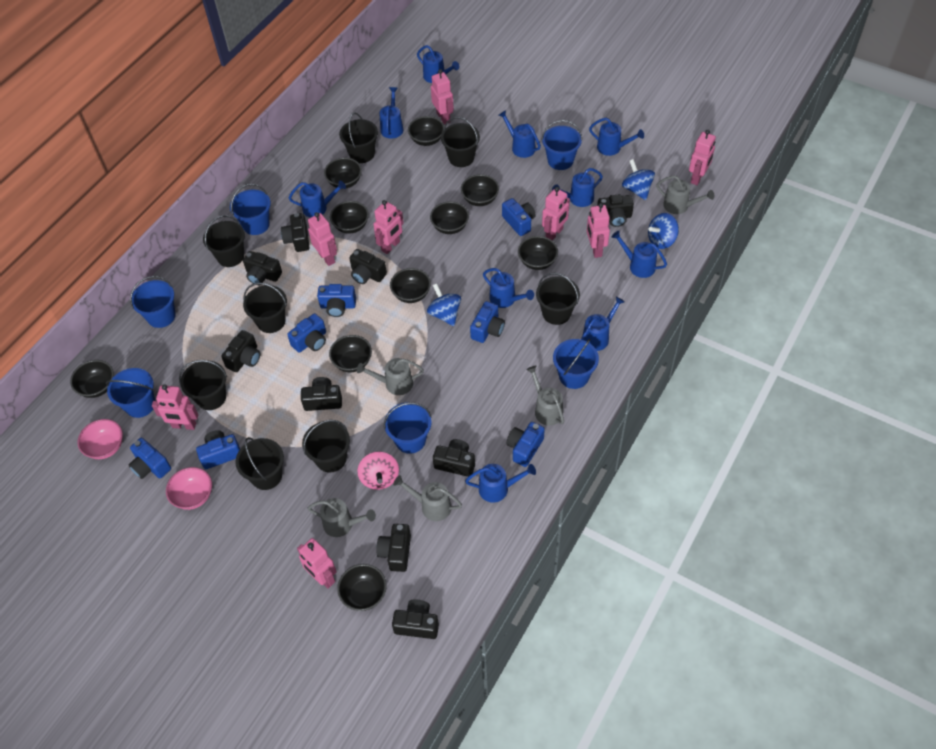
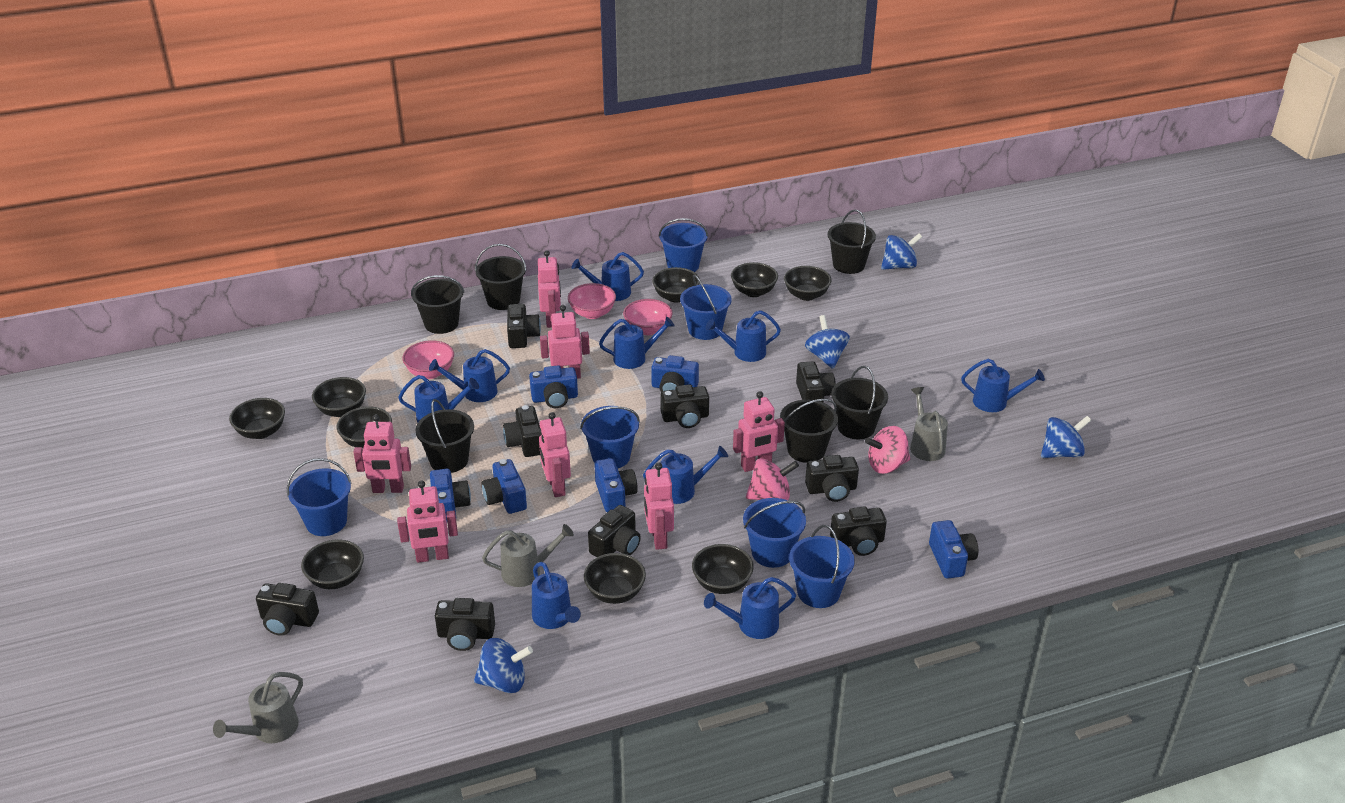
black bowl: 10 -> 9
black bucket: 8 -> 6
blue camera: 7 -> 6
blue spinning top: 3 -> 4
blue watering can: 10 -> 9
grey watering can: 5 -> 3
pink bowl: 2 -> 3
pink robot: 8 -> 7
pink spinning top: 1 -> 2

